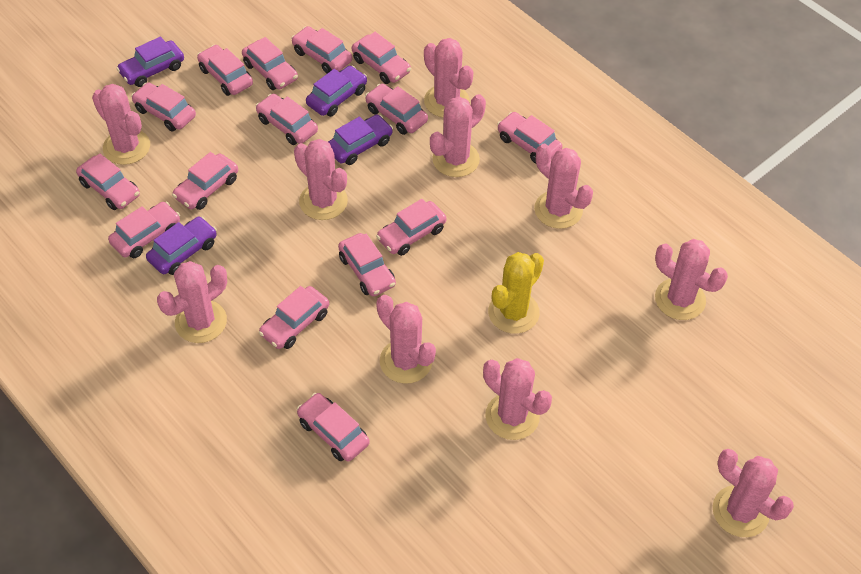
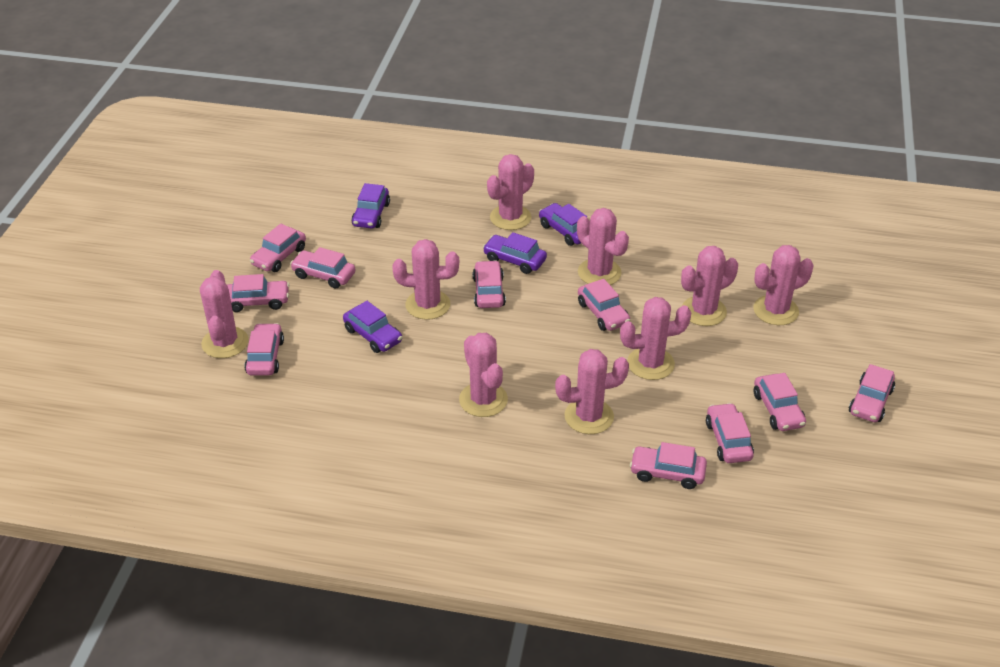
pink cactus: 10 -> 9
pink car: 15 -> 10
yellow cactus: 1 -> 0

